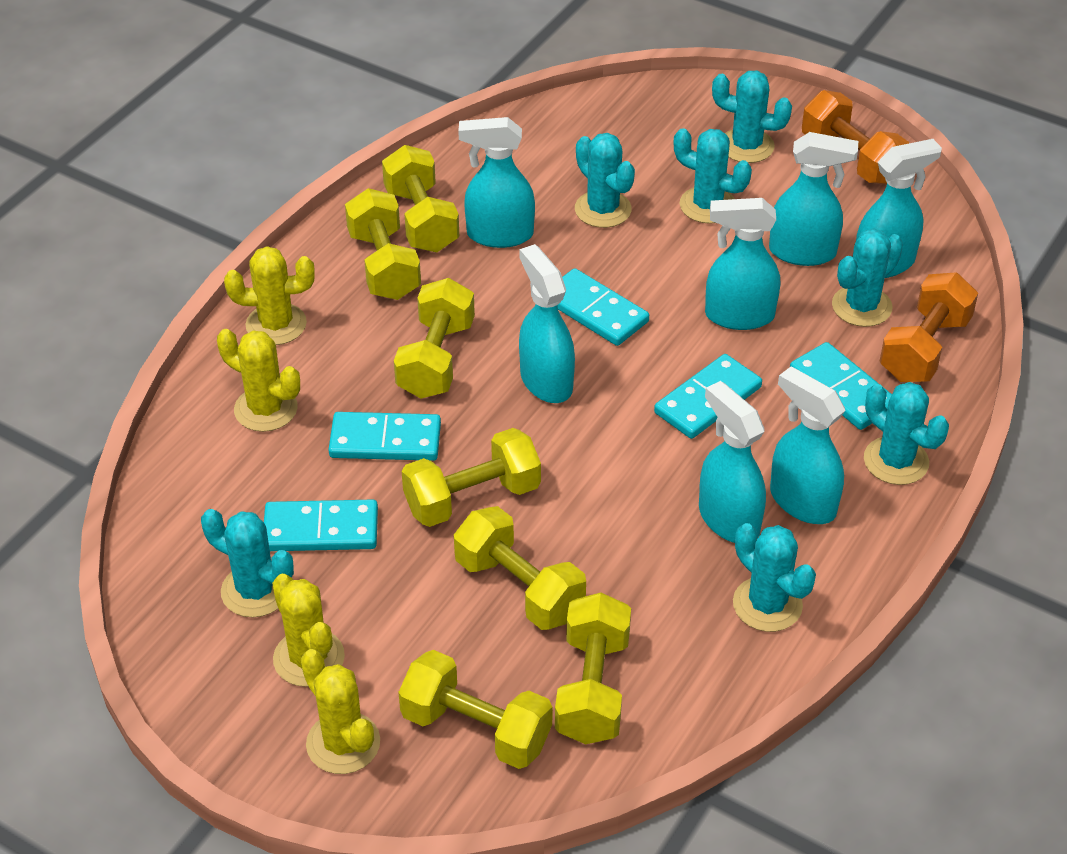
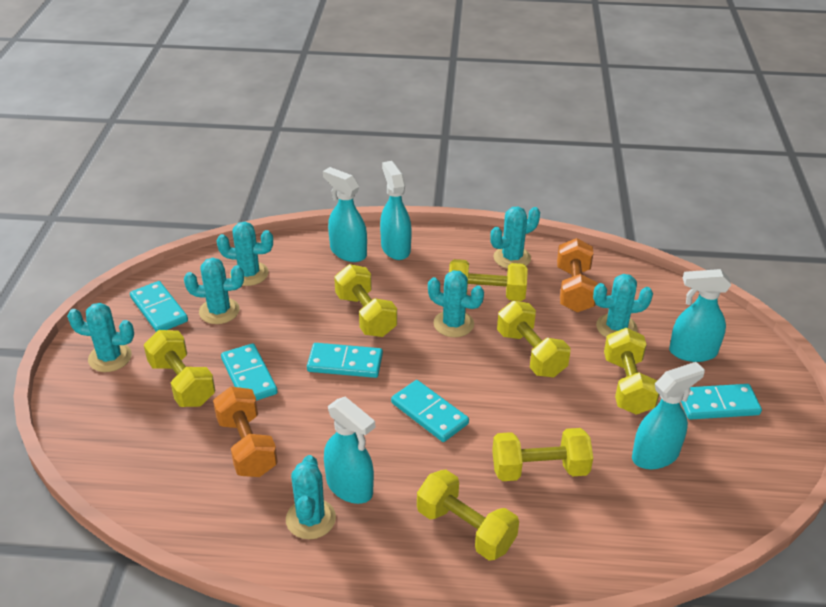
turquoise spray bottle: 7 -> 5
yellow cactus: 4 -> 0

